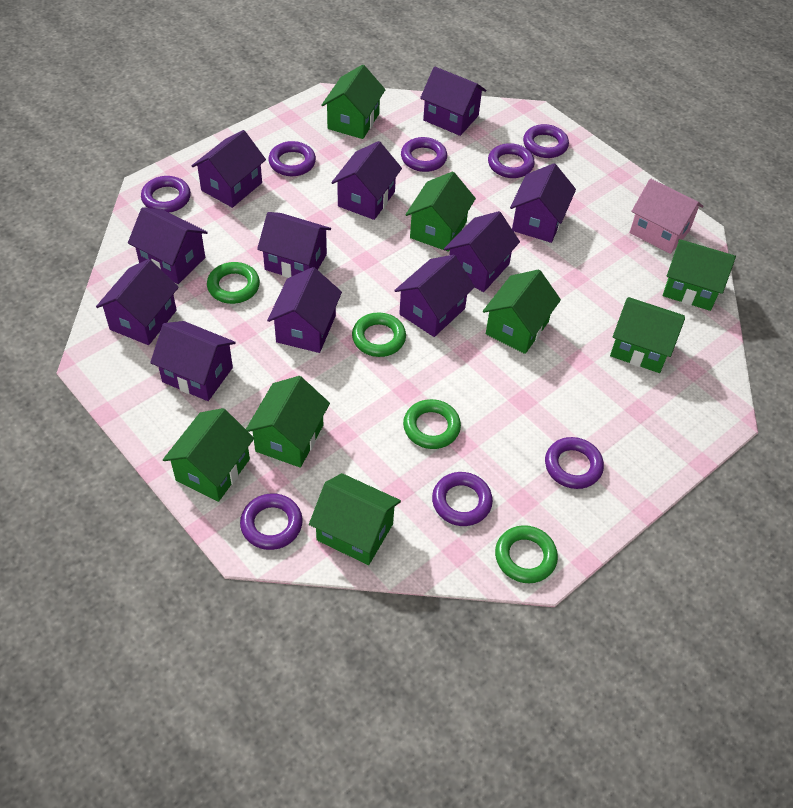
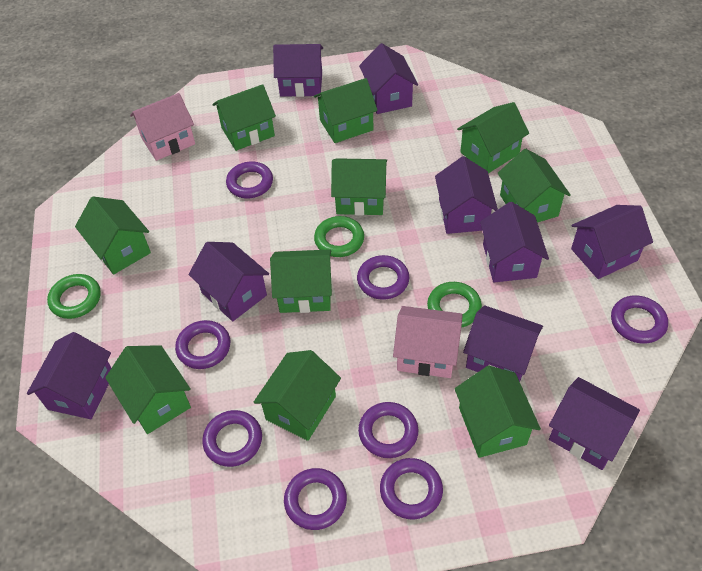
green house: 8 -> 10
green ring: 4 -> 3
pink house: 1 -> 2
purple house: 11 -> 9

